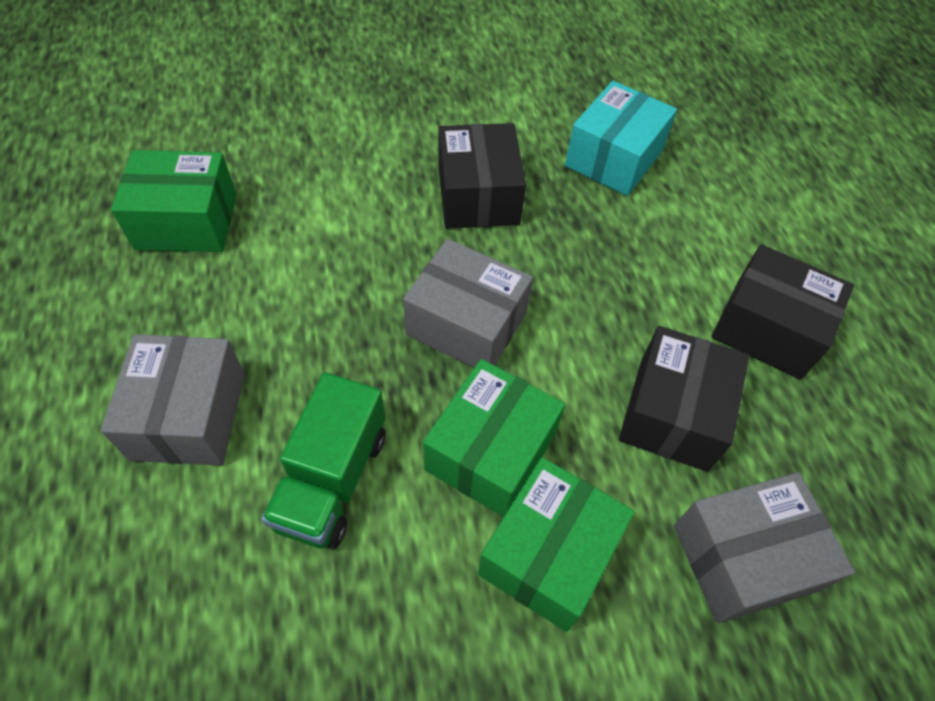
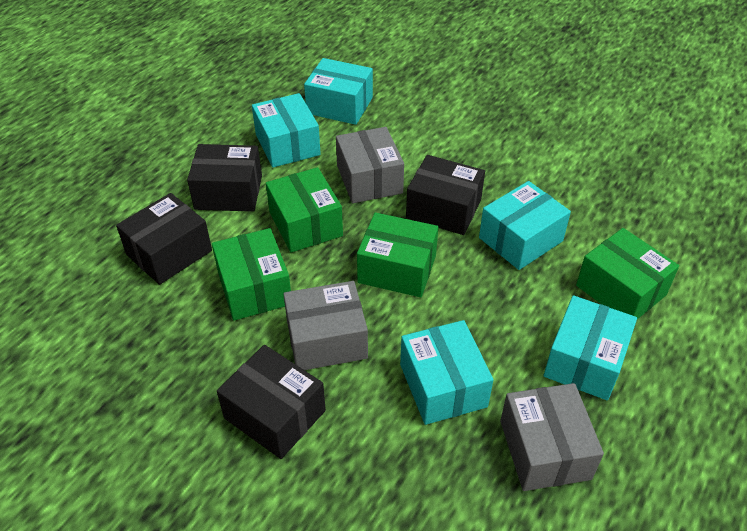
black box: 3 -> 4
green box: 3 -> 4
green truck: 1 -> 0
turquoise box: 1 -> 5

